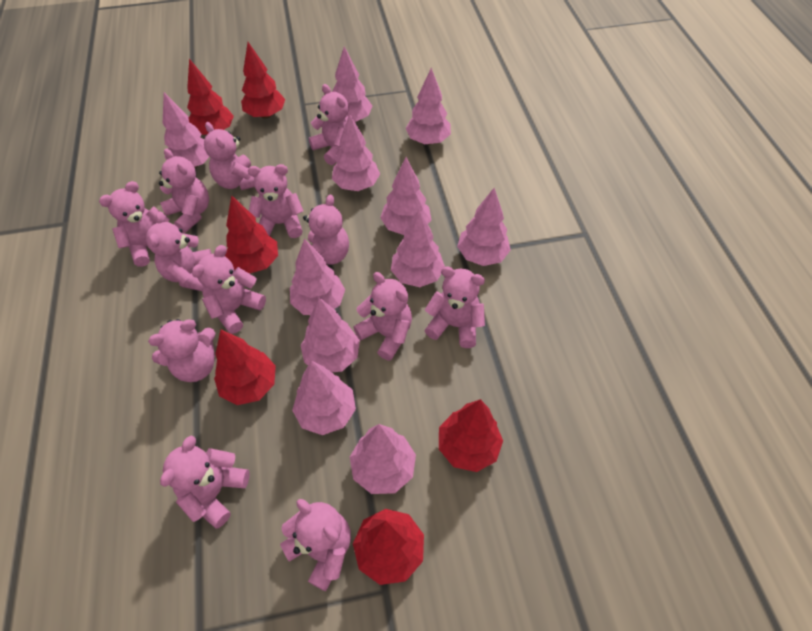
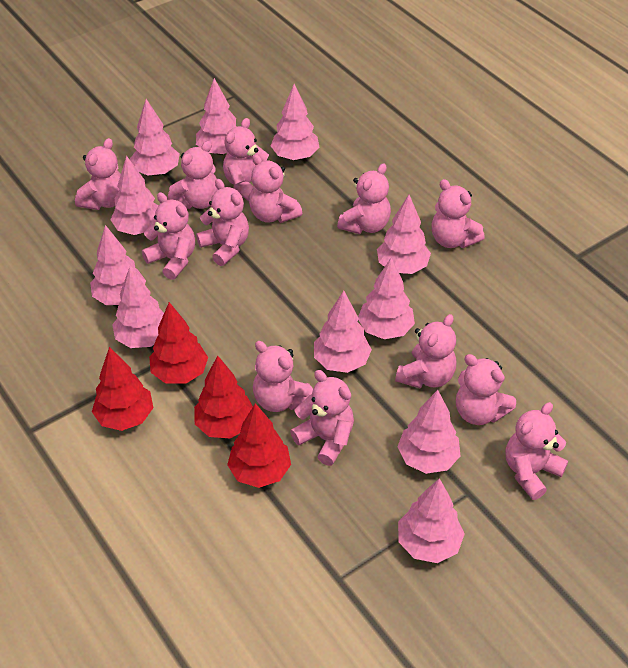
red tree: 6 -> 4

